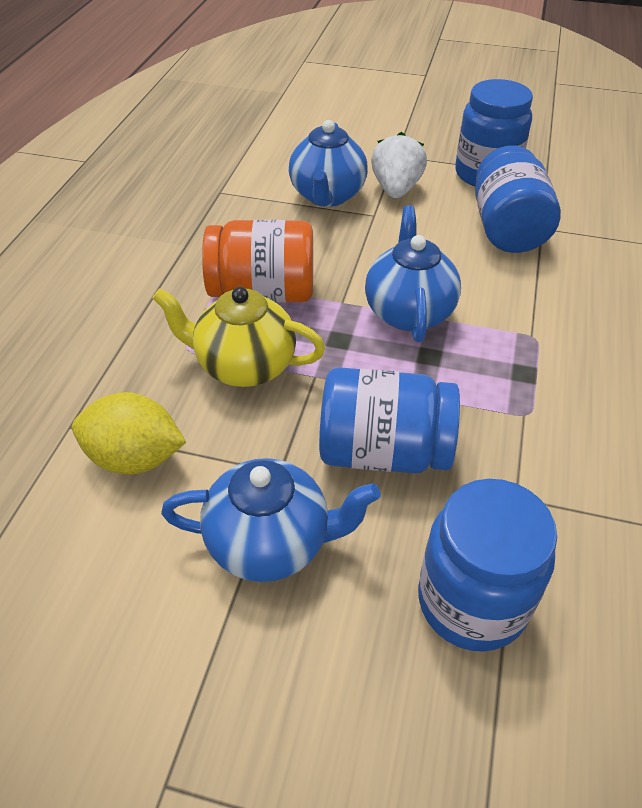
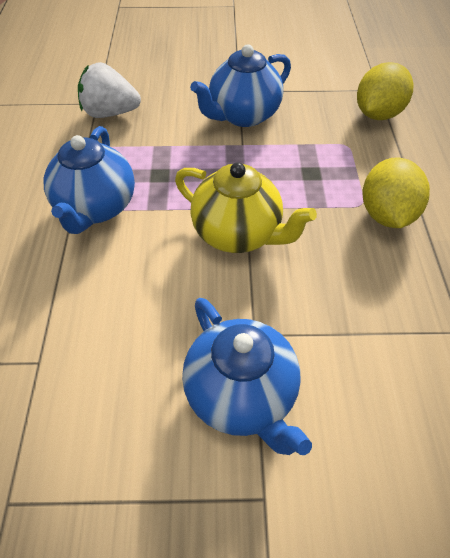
blue jar: 4 -> 0
orange jar: 1 -> 0
yellow lemon: 1 -> 2

